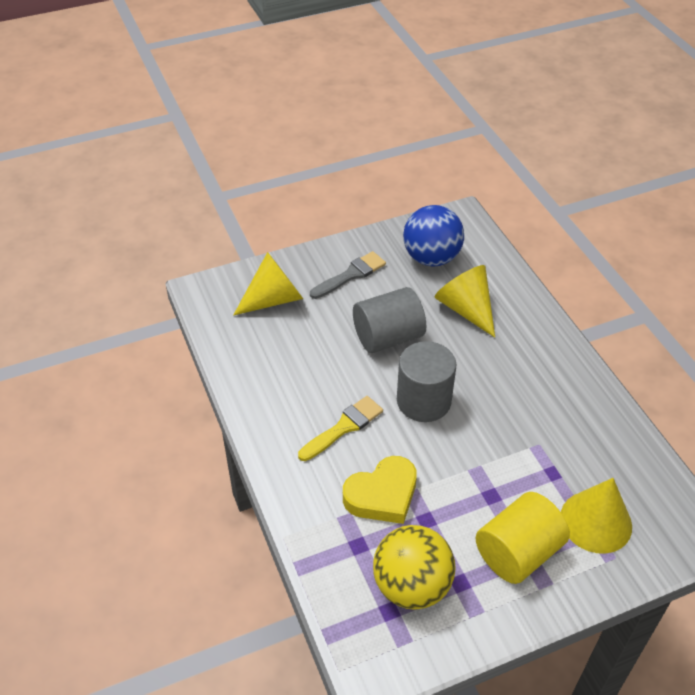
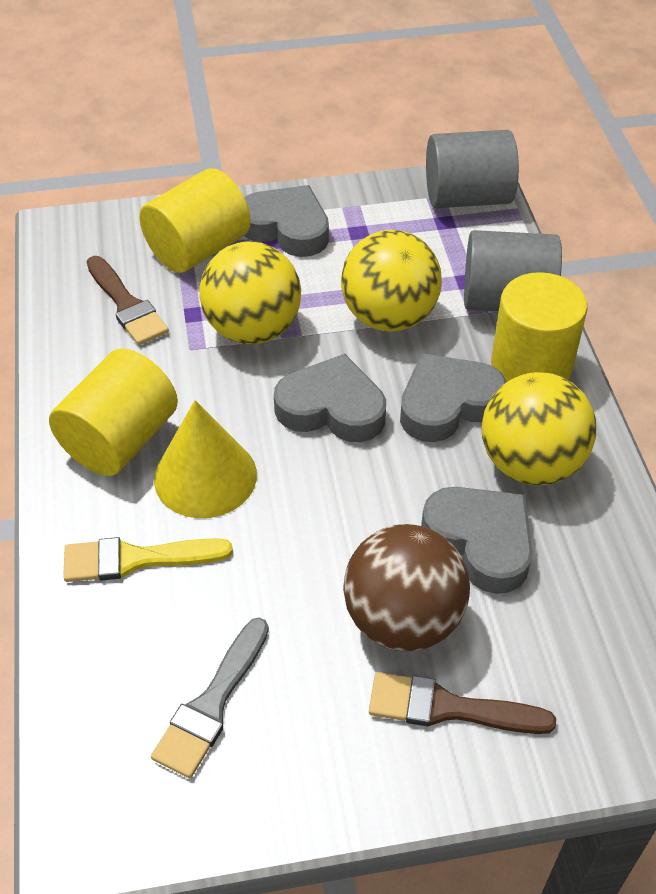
blue ball: 1 -> 0
brown ball: 0 -> 1
brown brush: 0 -> 2
grey heart: 0 -> 4
yellow ball: 1 -> 3
yellow cone: 3 -> 1
yellow cylinder: 1 -> 3
yellow heart: 1 -> 0

